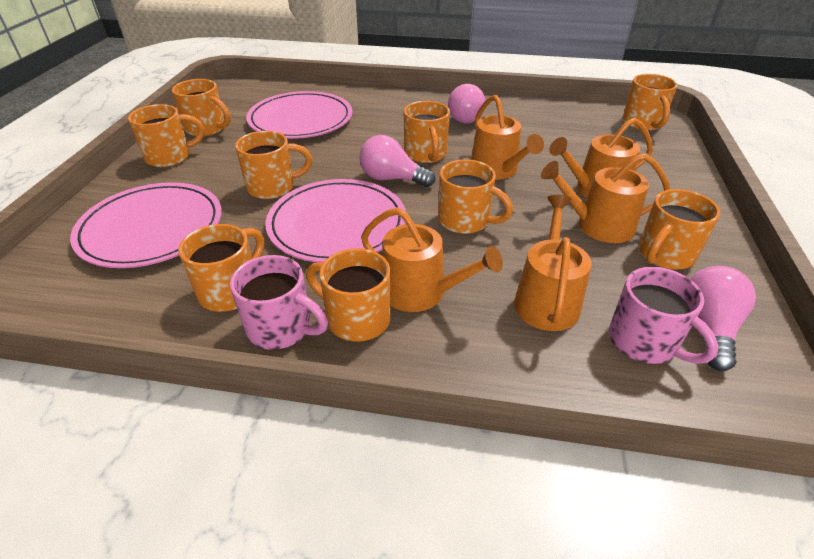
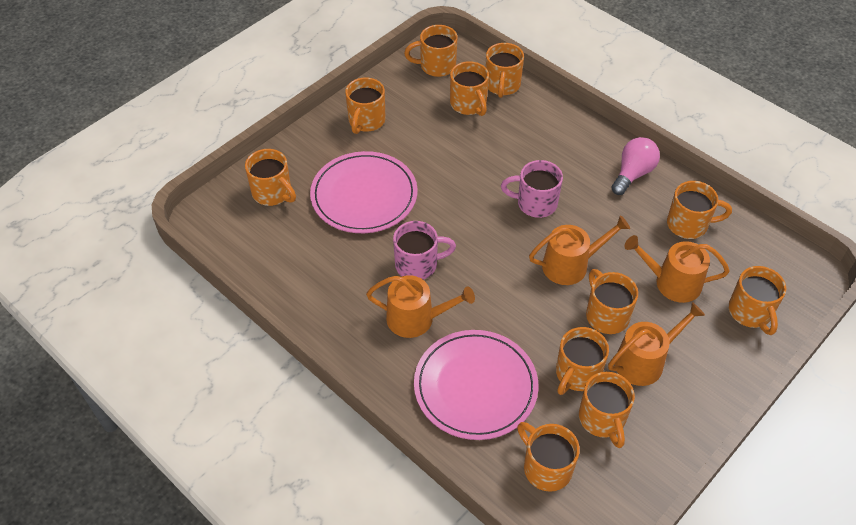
orange mug: 9 -> 11
orange watering can: 5 -> 4
pink light bulb: 3 -> 1
pink plate: 3 -> 2

